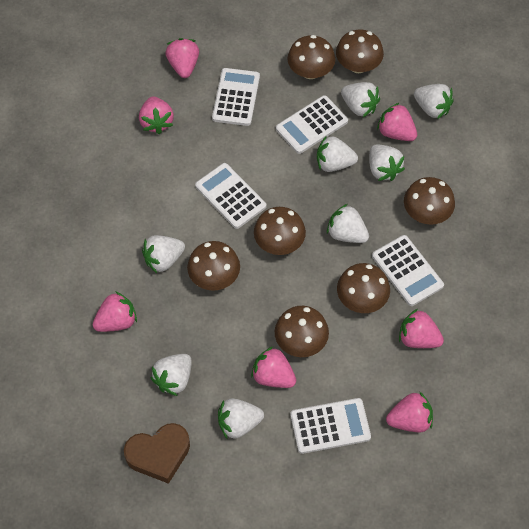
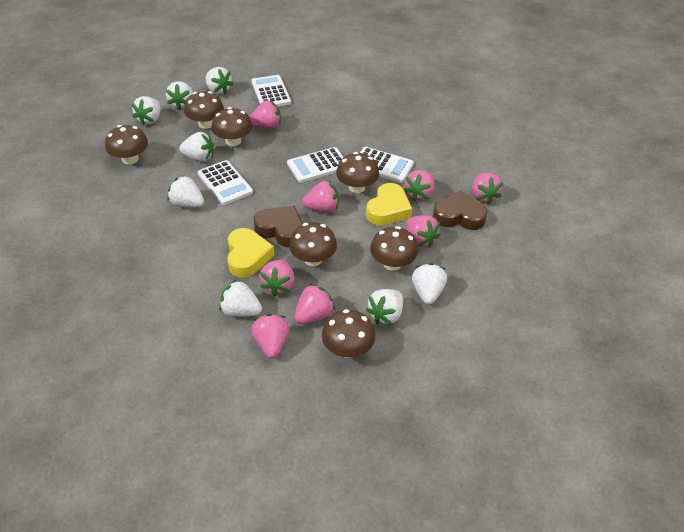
brown heart: 1 -> 2
pink strawberry: 7 -> 8
white calculator: 5 -> 4
yellow heart: 0 -> 2

